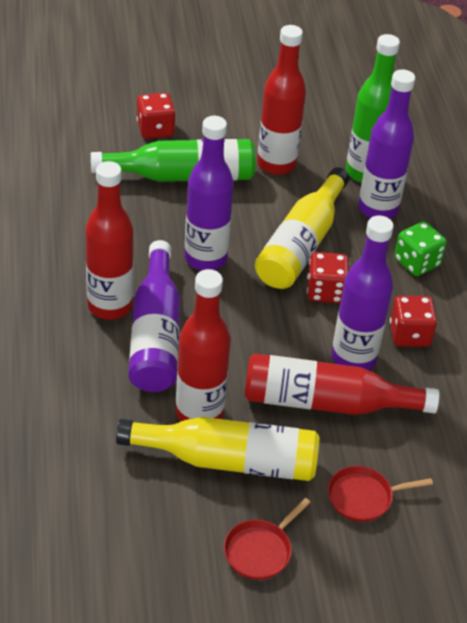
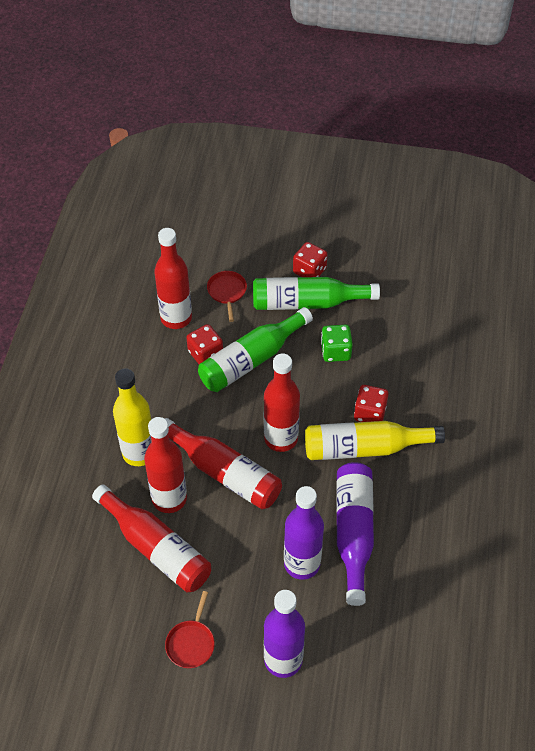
purple bottle: 4 -> 3
red bottle: 4 -> 5

